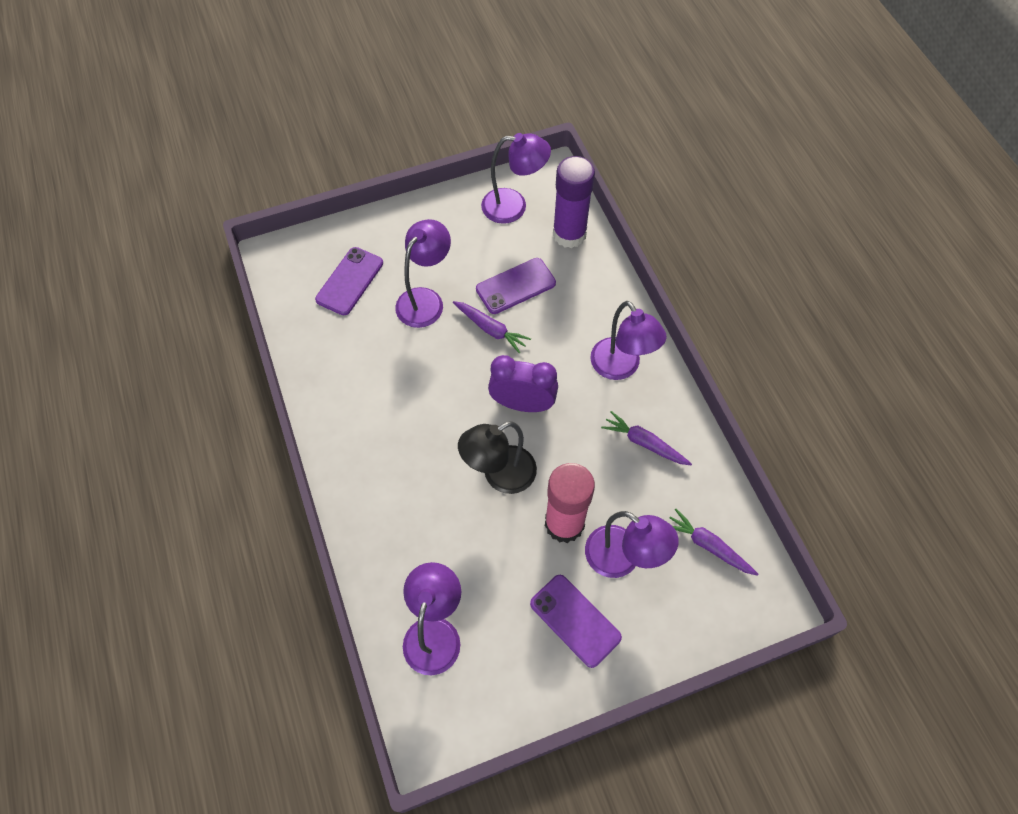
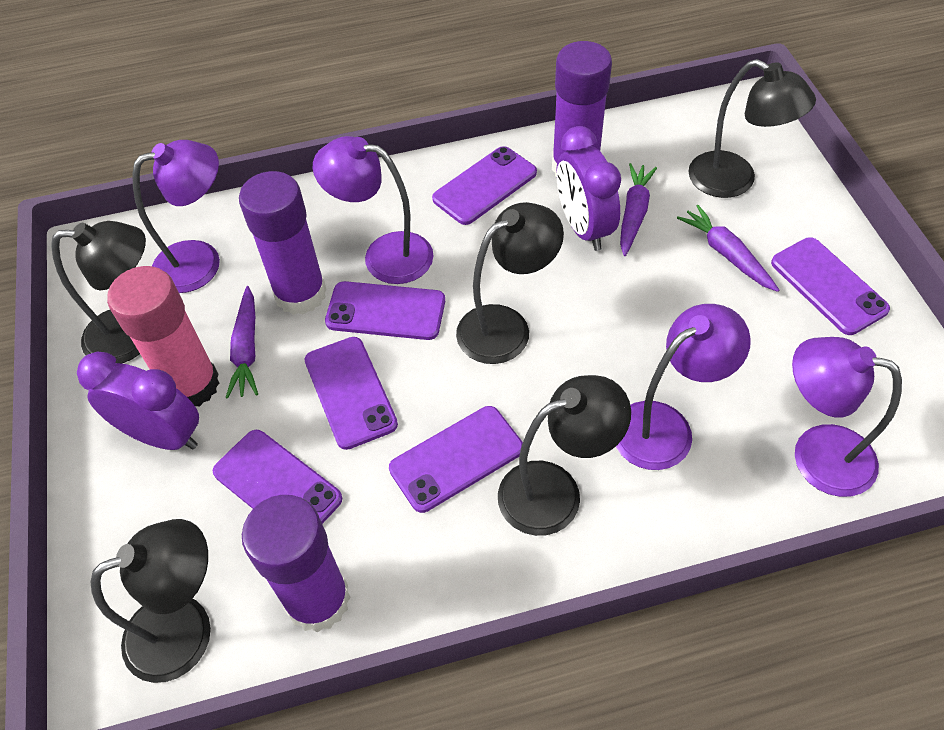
black lamp: 1 -> 5
purple clock: 1 -> 2
purple glue stick: 1 -> 3
purple lamp: 5 -> 4
purple phone: 3 -> 6

